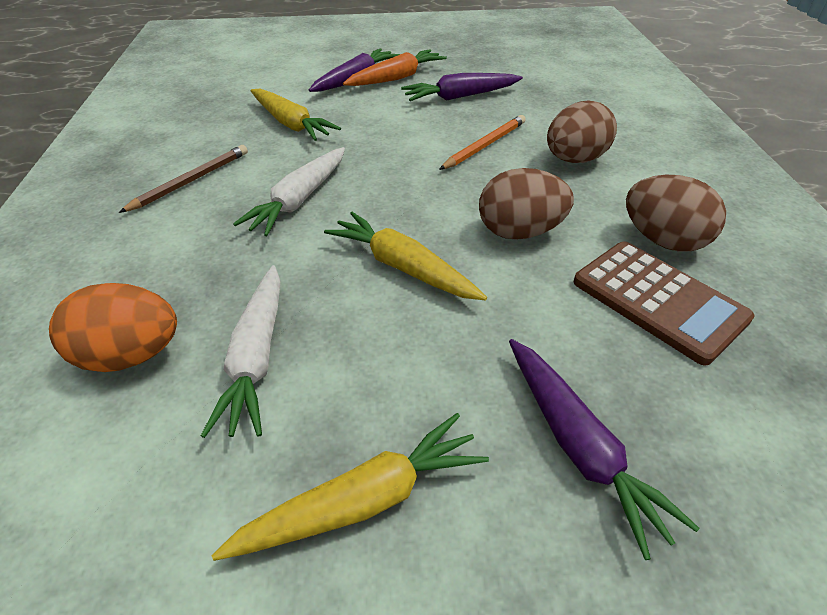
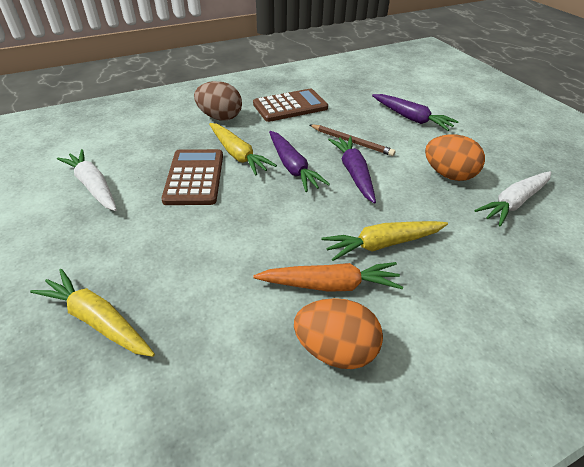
brown calculator: 1 -> 2
brown egg: 3 -> 1
orange egg: 1 -> 2
orange pencil: 1 -> 0

